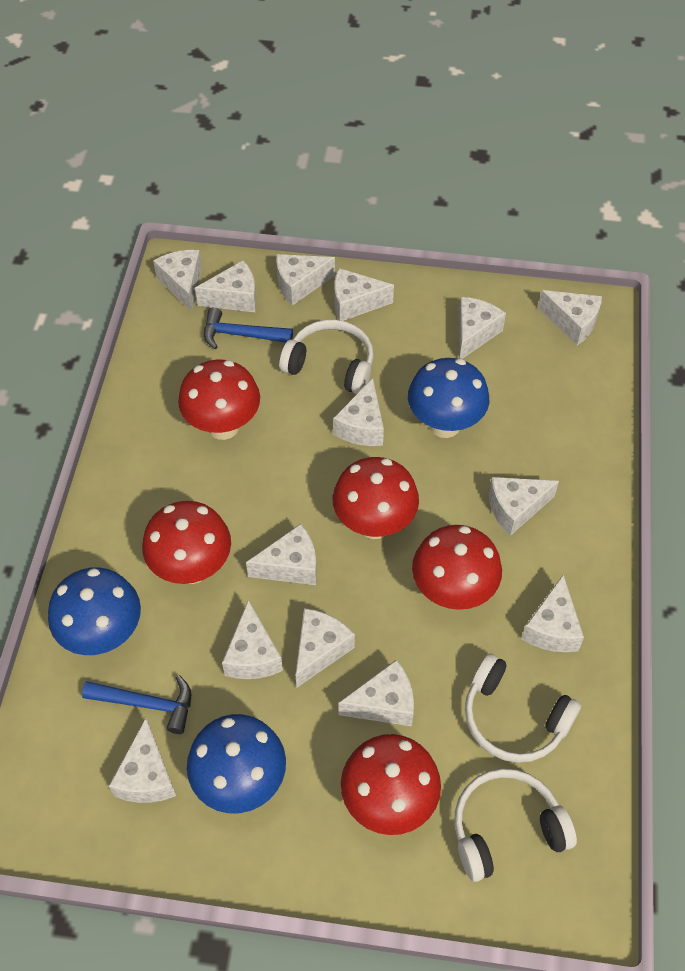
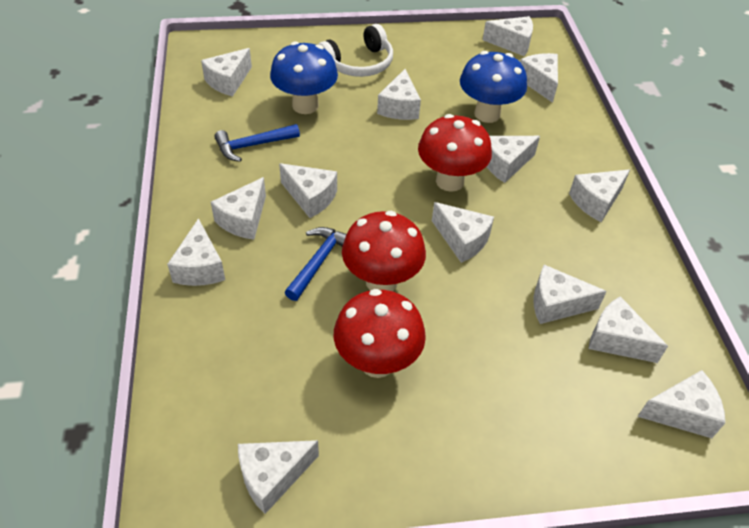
blue mushroom: 3 -> 2
red mushroom: 5 -> 3
white headphones: 3 -> 1

